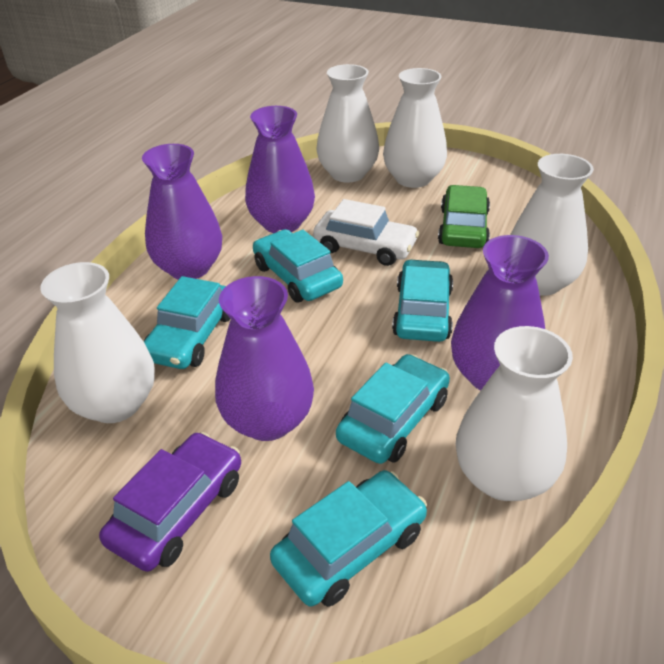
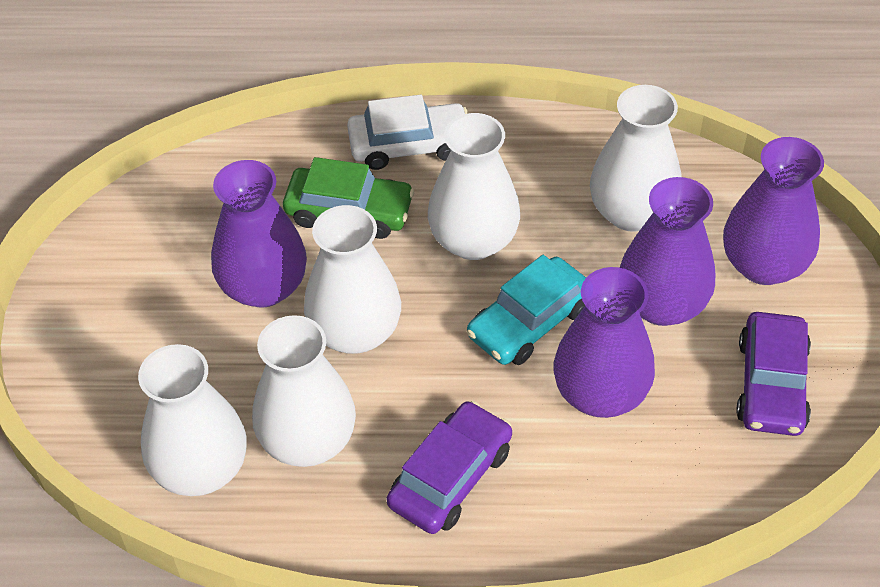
purple car: 1 -> 2
turquoise car: 5 -> 1

